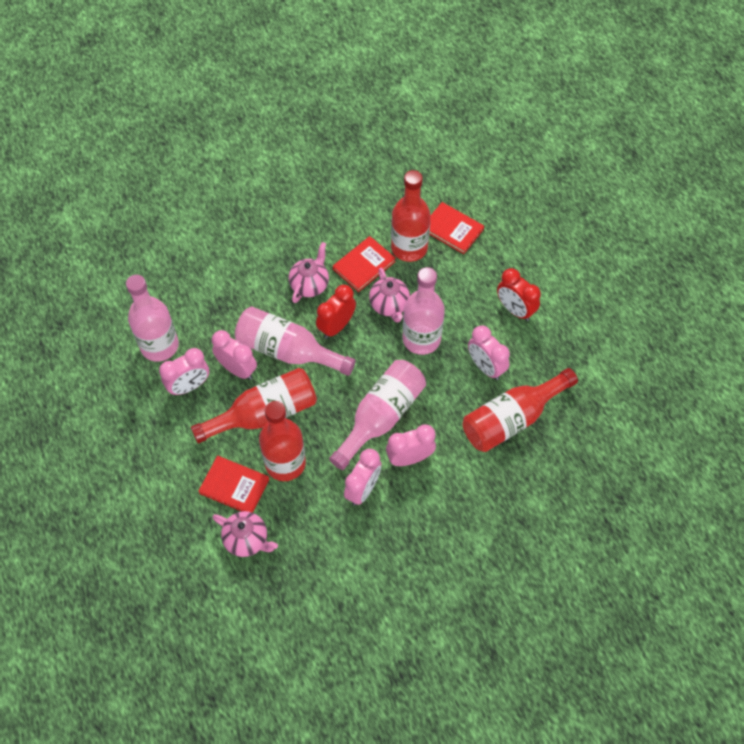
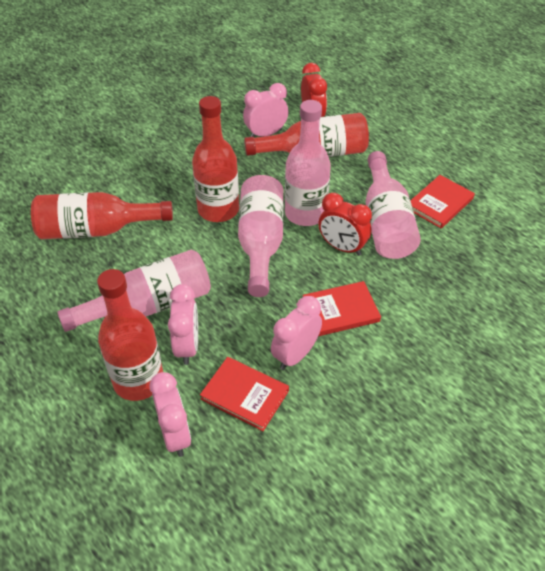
pink clock: 5 -> 4
pink teapot: 3 -> 0

